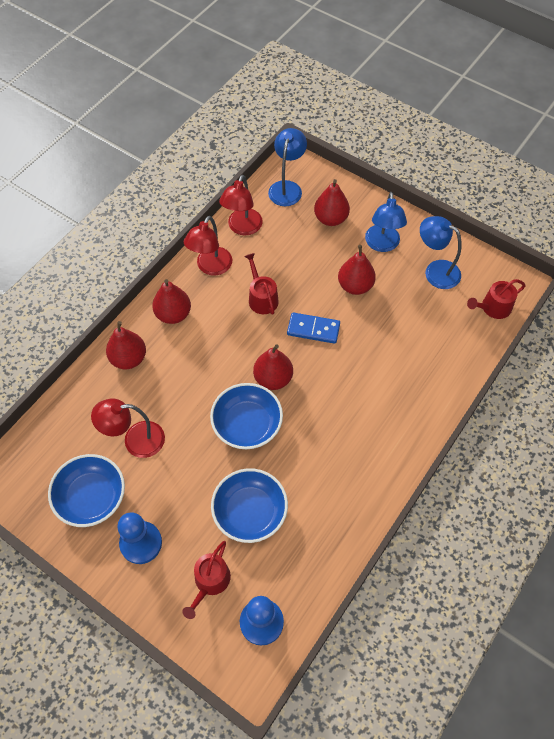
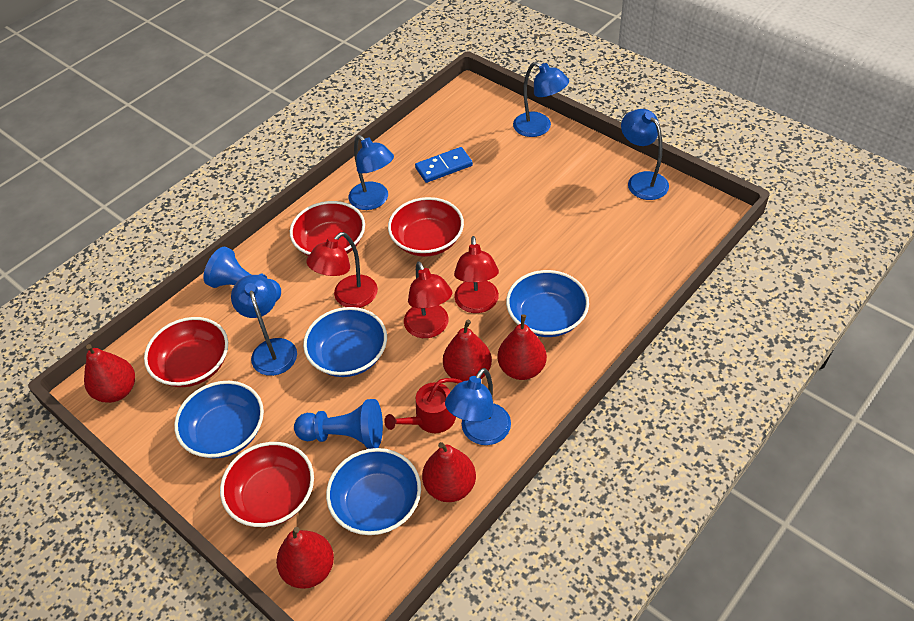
blue bowl: 3 -> 4
blue lamp: 3 -> 5
red bowl: 0 -> 4
red watering can: 3 -> 1

